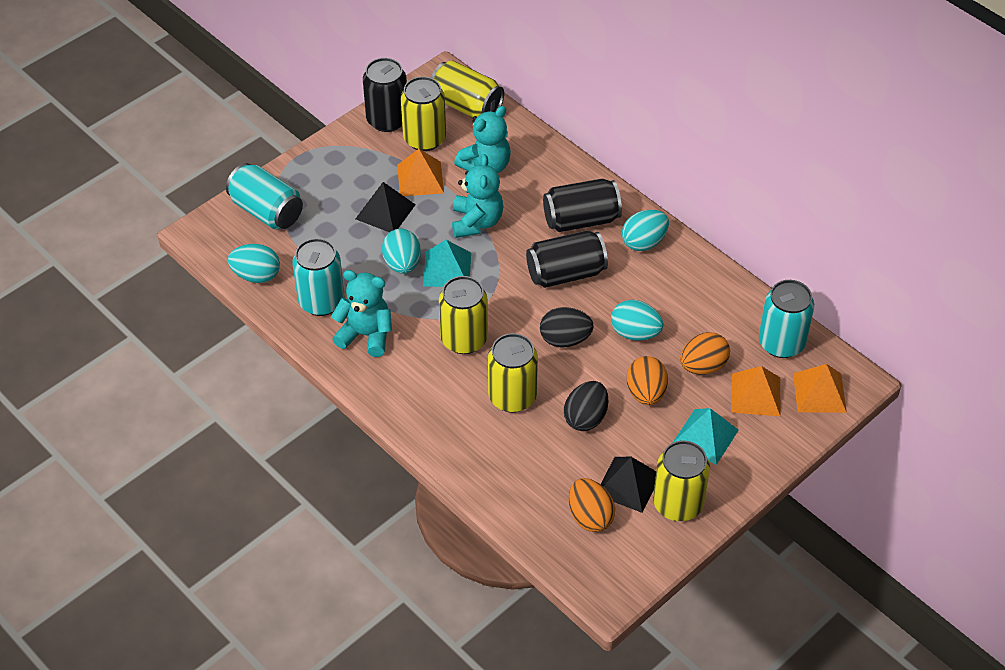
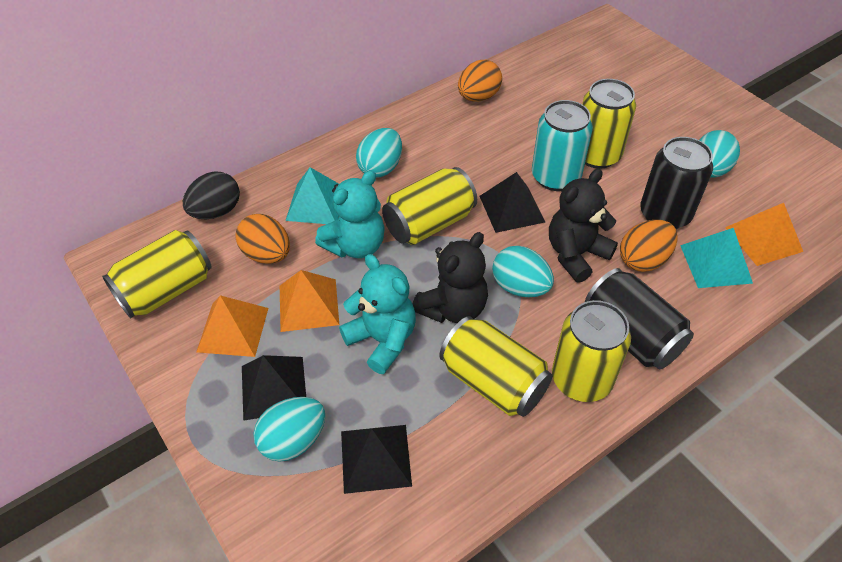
black can: 3 -> 2
black egg: 2 -> 1
black pyramid: 2 -> 3
black teddy bear: 0 -> 2
turquoise can: 3 -> 1
turquoise teddy bear: 3 -> 2

